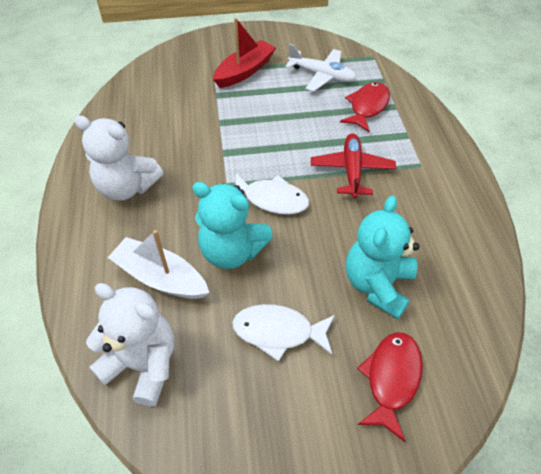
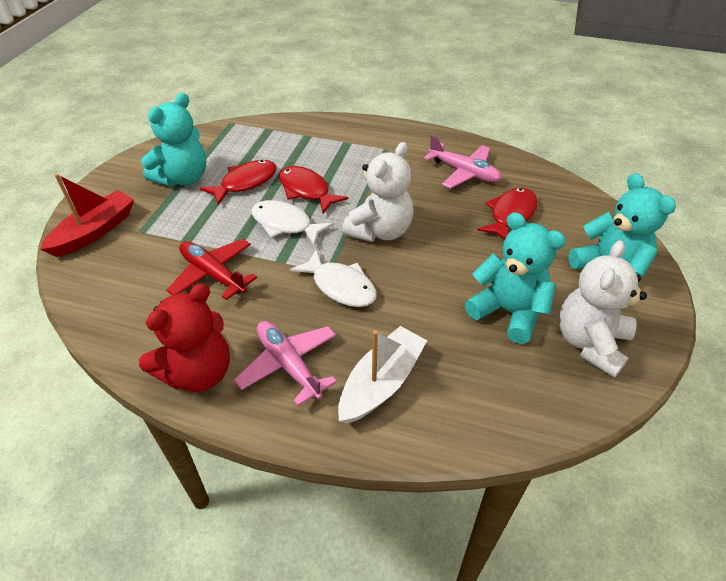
pink plane: 0 -> 2
red fish: 2 -> 3
red teddy bear: 0 -> 1
turquoise teddy bear: 2 -> 3
white plane: 1 -> 0

